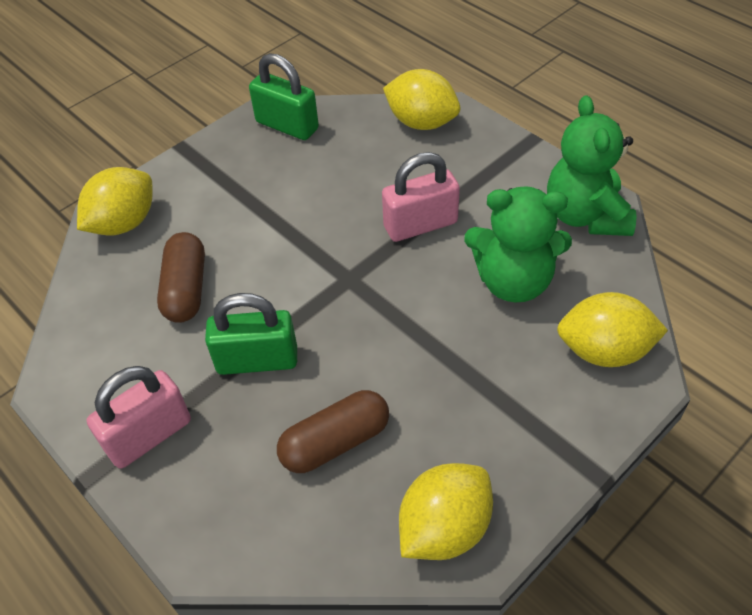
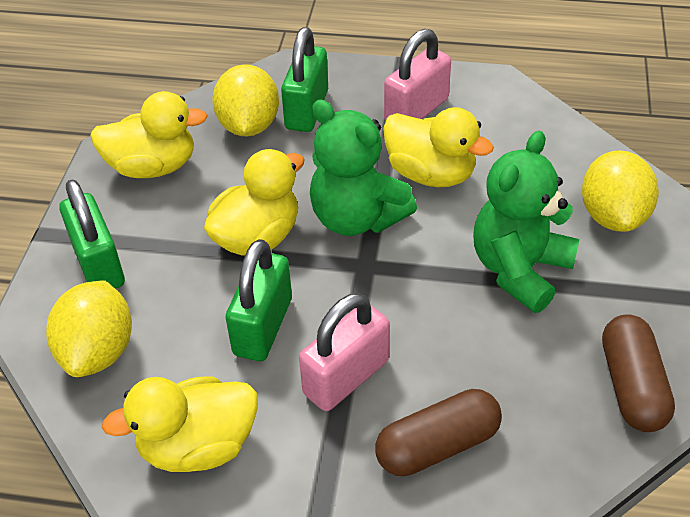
green padlock: 2 -> 3
yellow duck: 0 -> 4
yellow lemon: 4 -> 3

